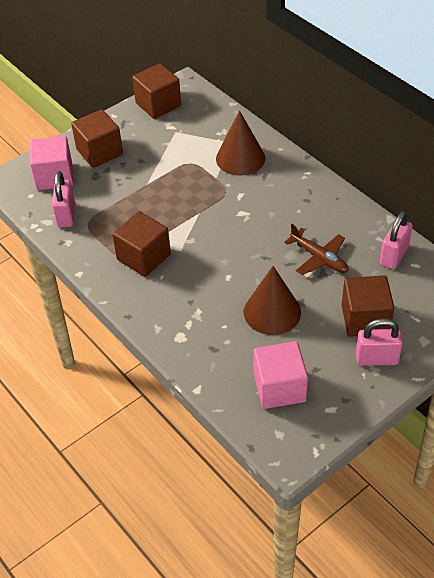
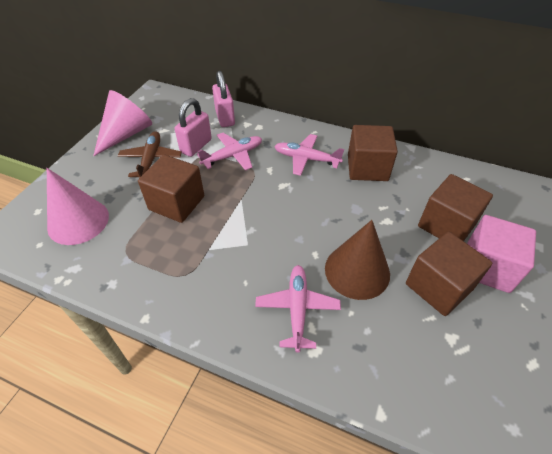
brown cone: 2 -> 1
pink cone: 0 -> 2
pink cube: 2 -> 1
pink padlock: 3 -> 2
pink plane: 0 -> 3

